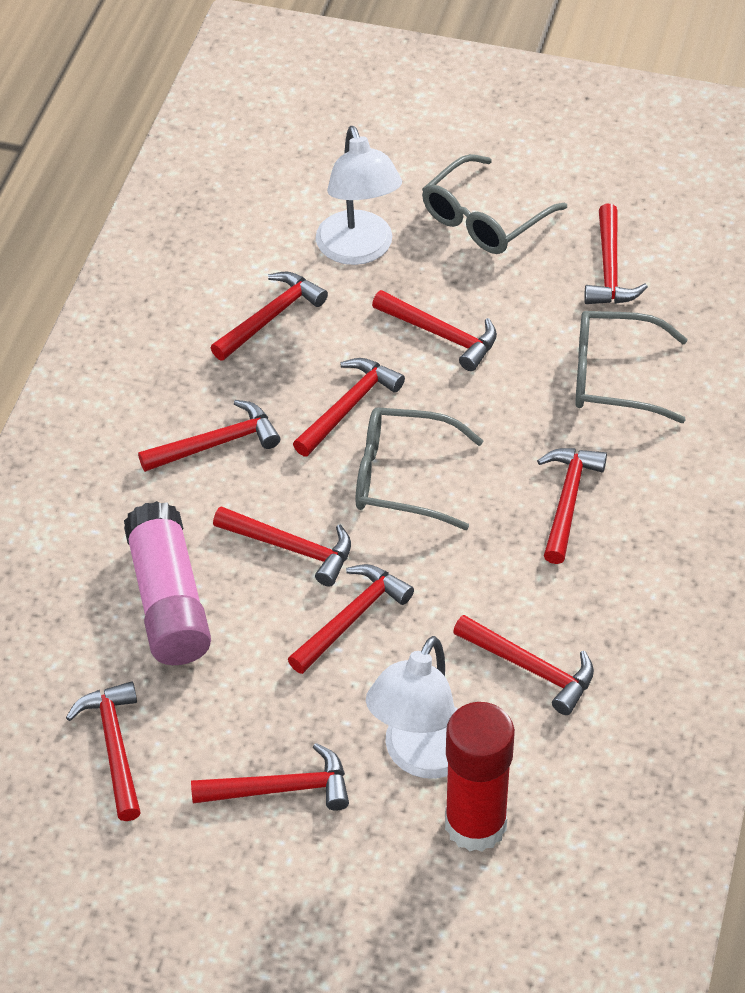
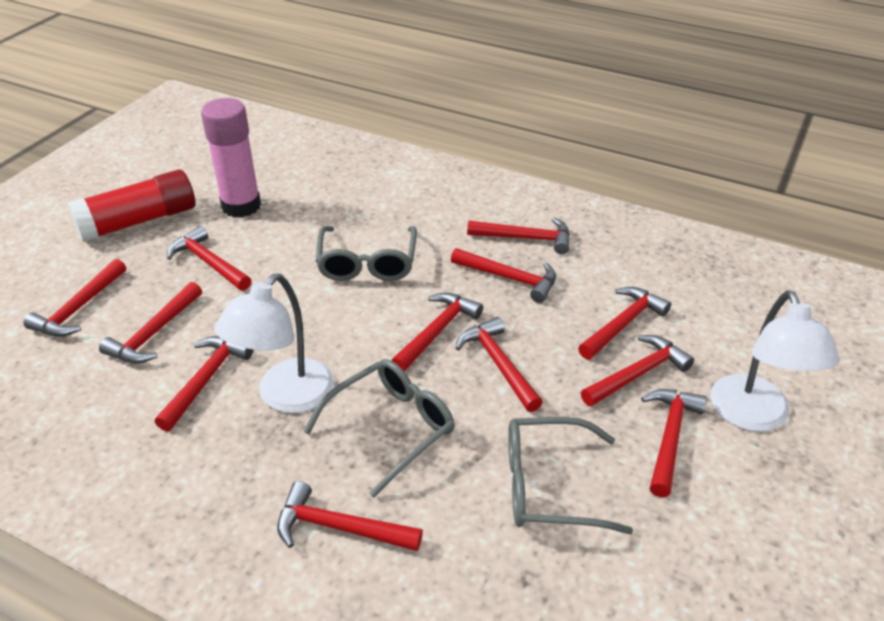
red hammer: 11 -> 12

